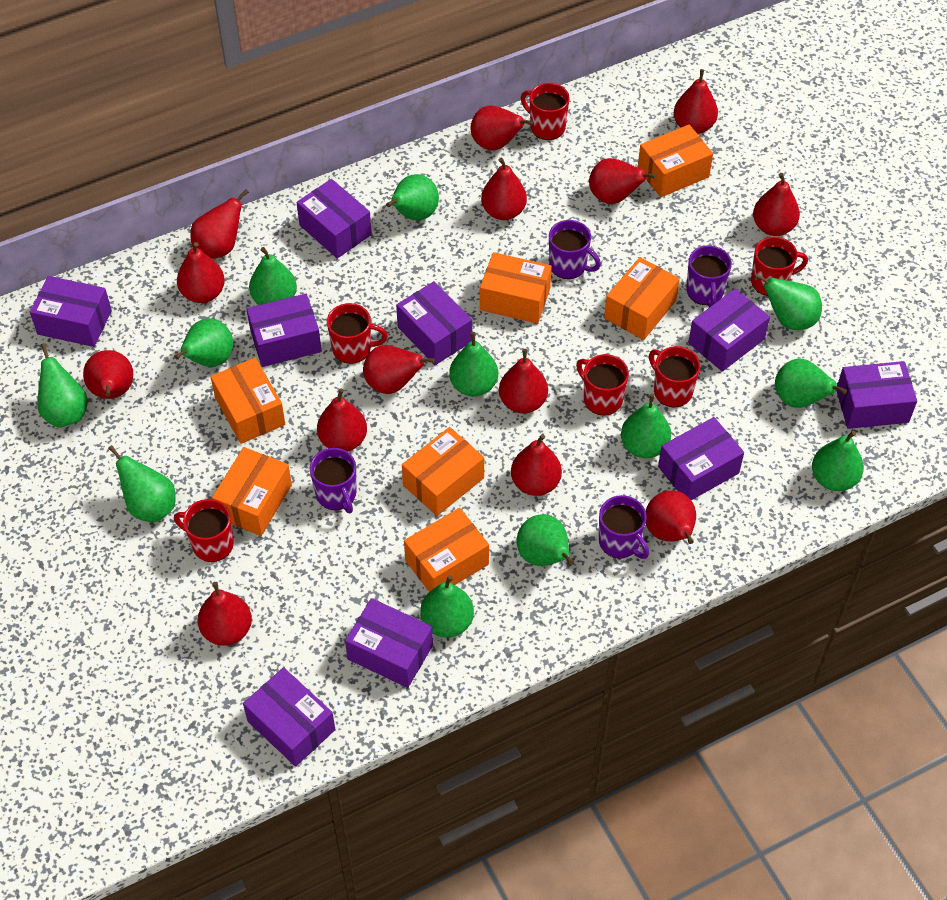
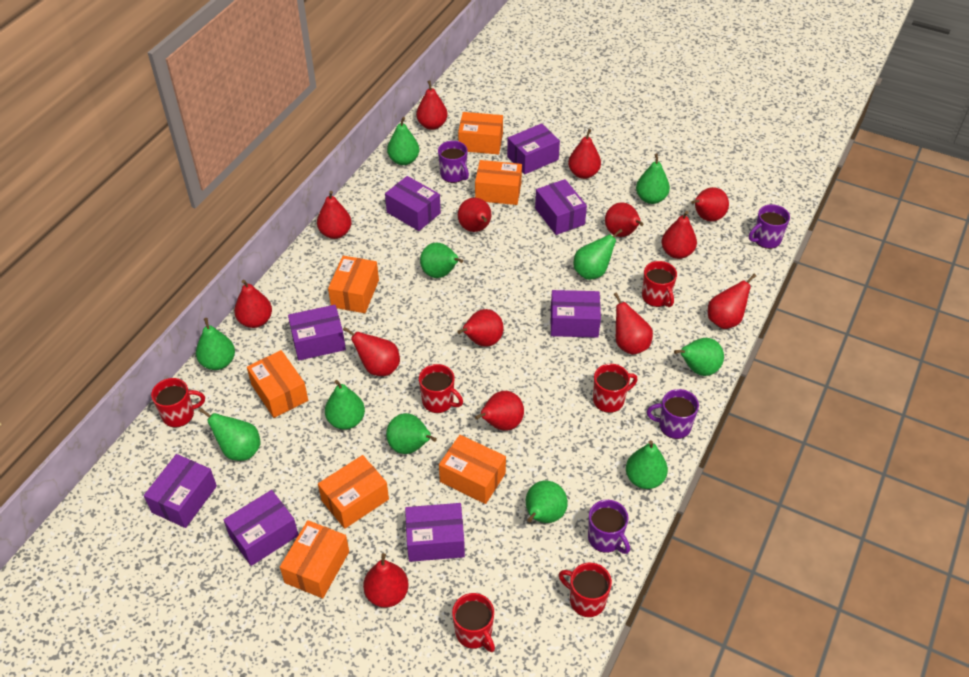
green pear: 12 -> 11
purple box: 9 -> 8

